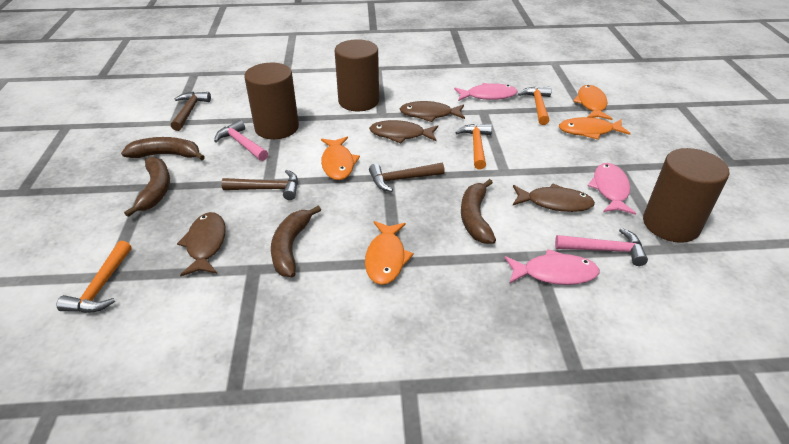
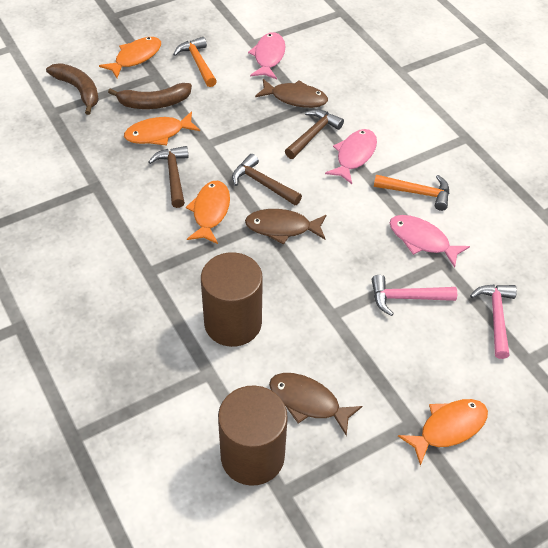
brown banana: 4 -> 2
brown cylinder: 3 -> 2
brown fish: 4 -> 3
orange hammer: 3 -> 2

